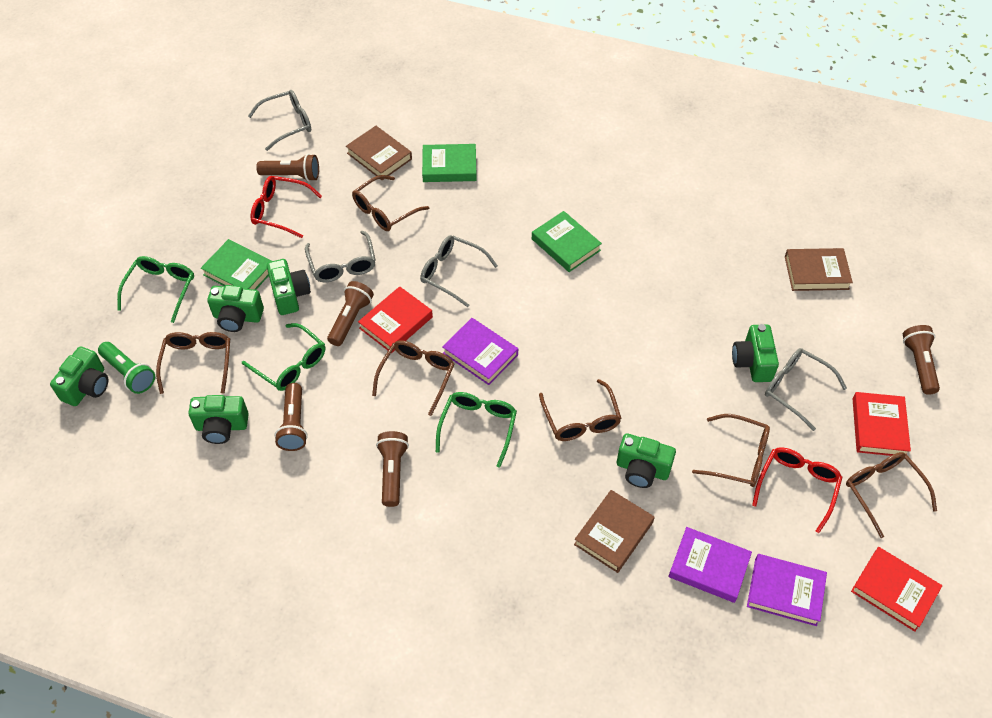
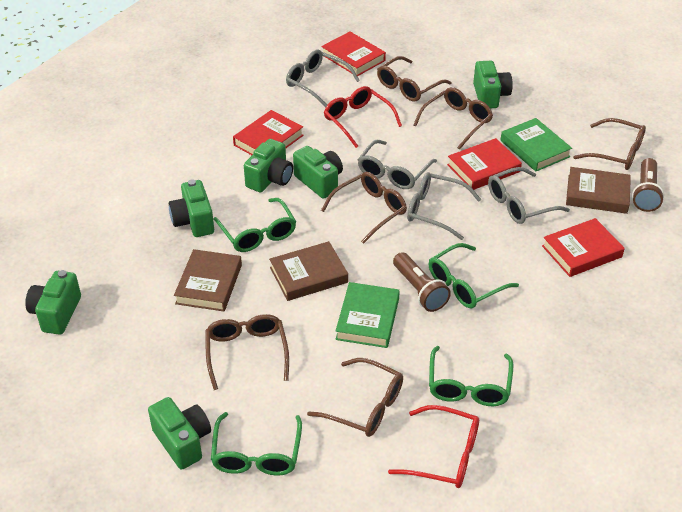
brown flashlight: 5 -> 2
green book: 3 -> 2
green flashlight: 1 -> 0
green glasses: 3 -> 4
purple book: 3 -> 0
red book: 3 -> 4

